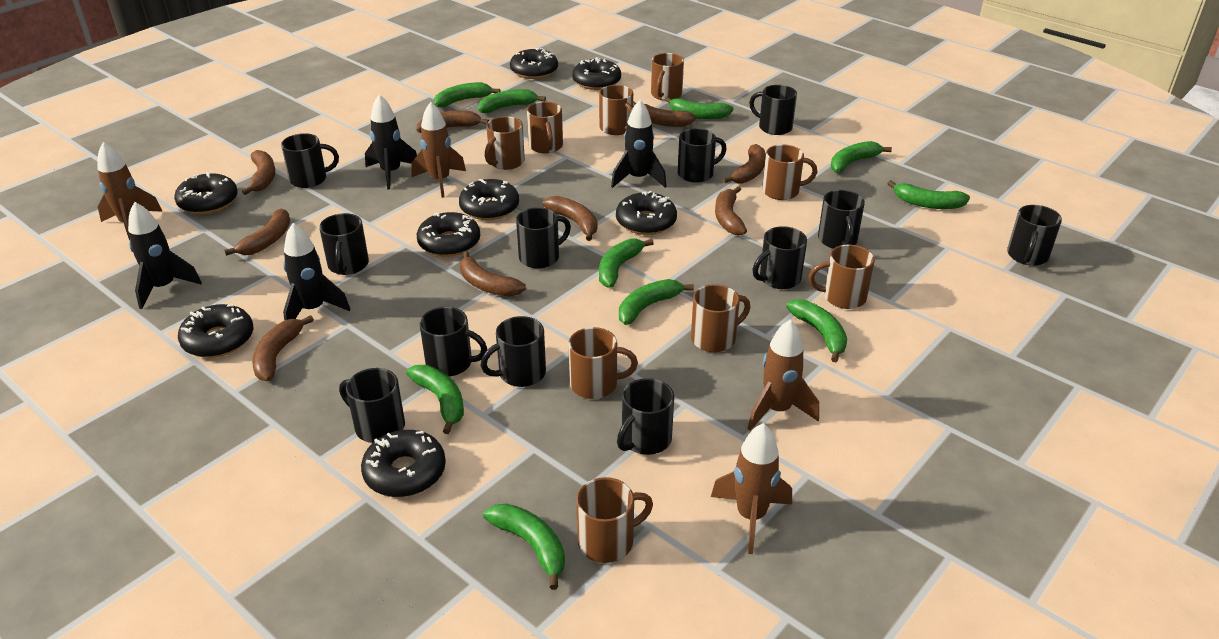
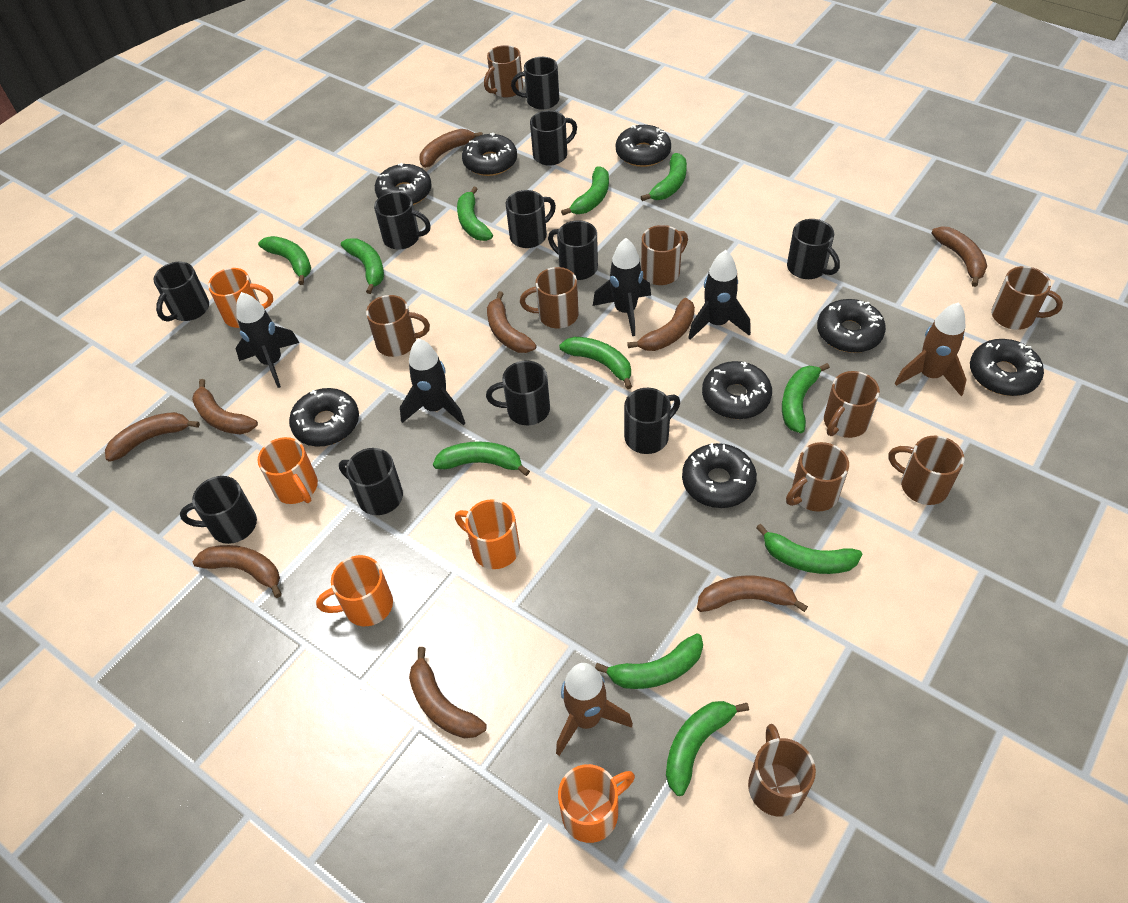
black mug: 12 -> 11
brown rocket: 4 -> 2
green banana: 10 -> 11
orange mug: 0 -> 5

